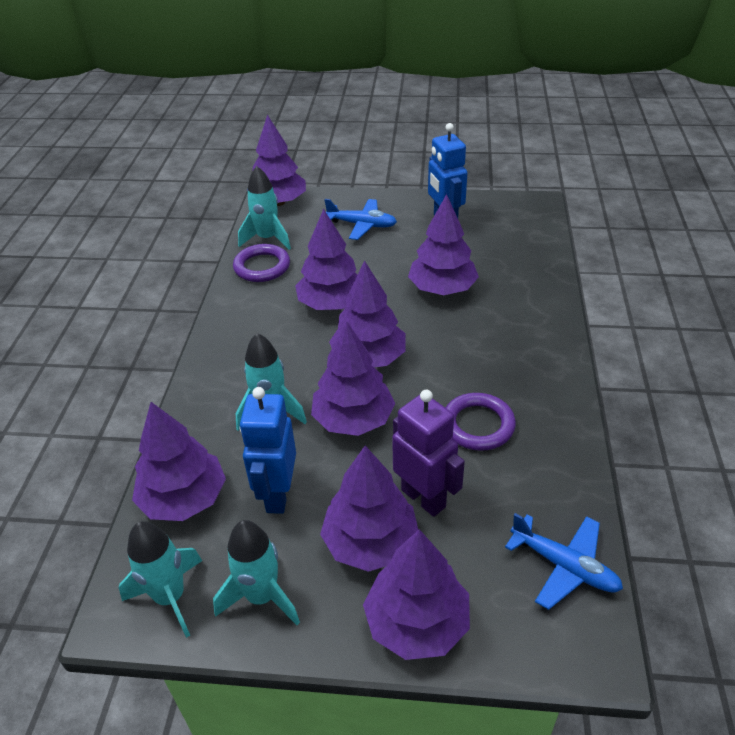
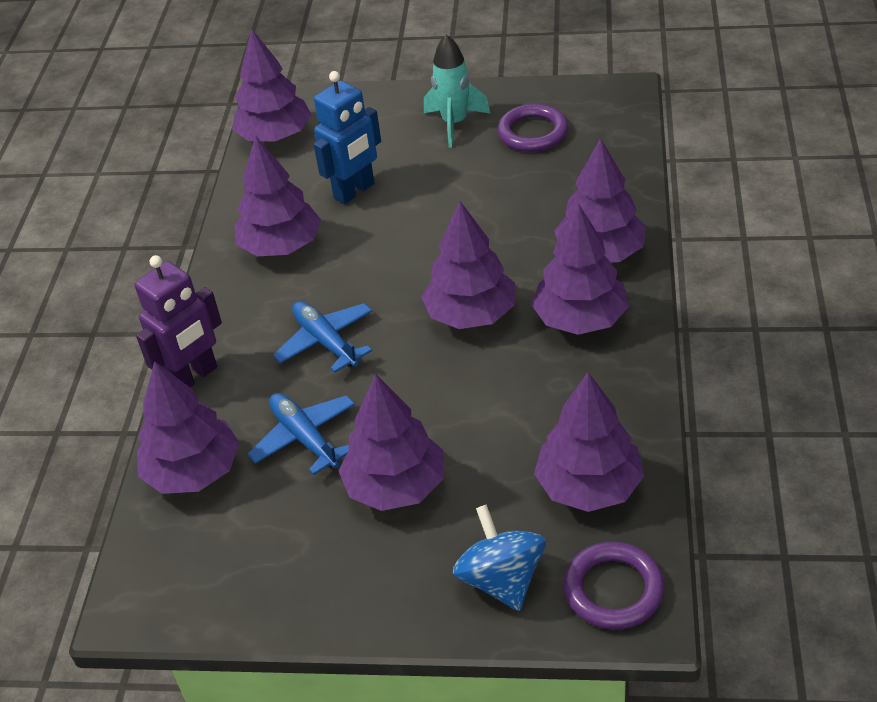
blue robot: 2 -> 1
blue spinning top: 0 -> 1
turquoise rocket: 4 -> 1

